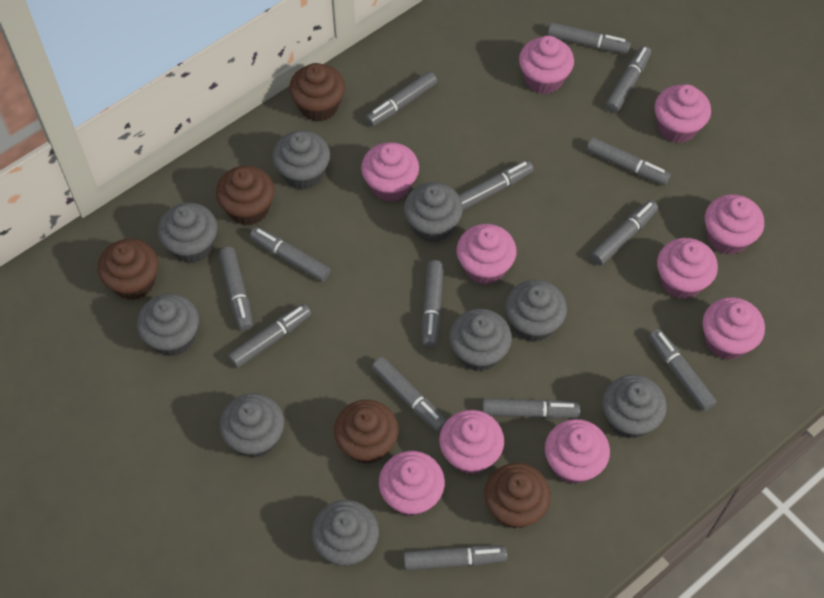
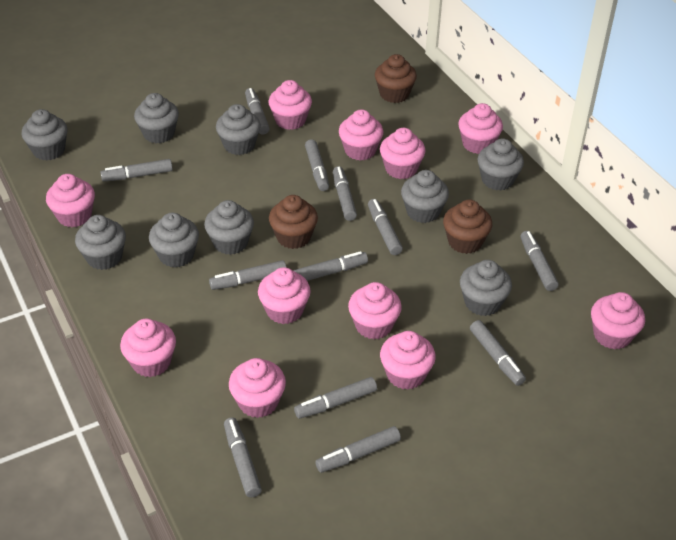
brown cupcake: 5 -> 3
grey marker: 14 -> 12
pink cupcake: 10 -> 11

